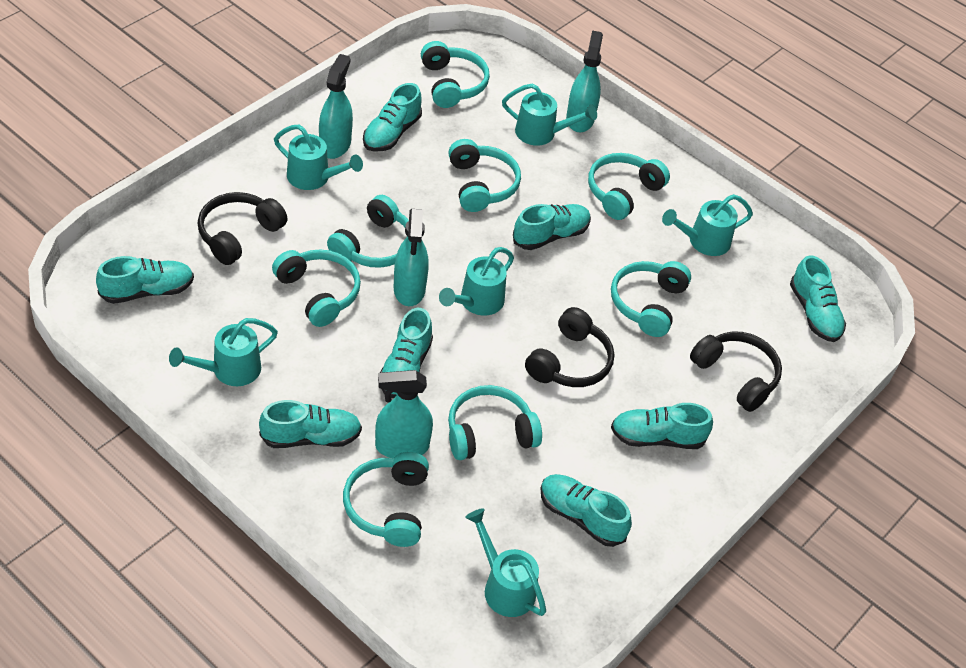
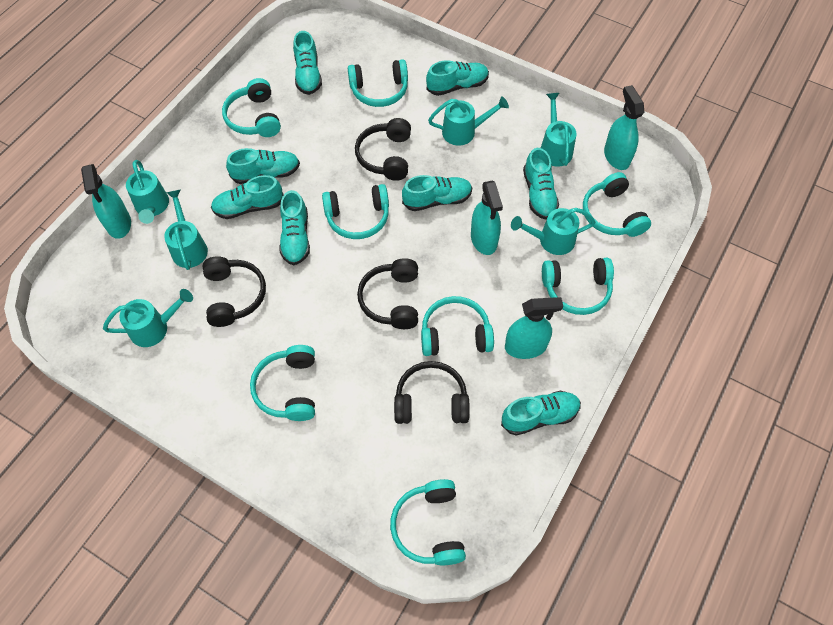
black headphones: 3 -> 4

